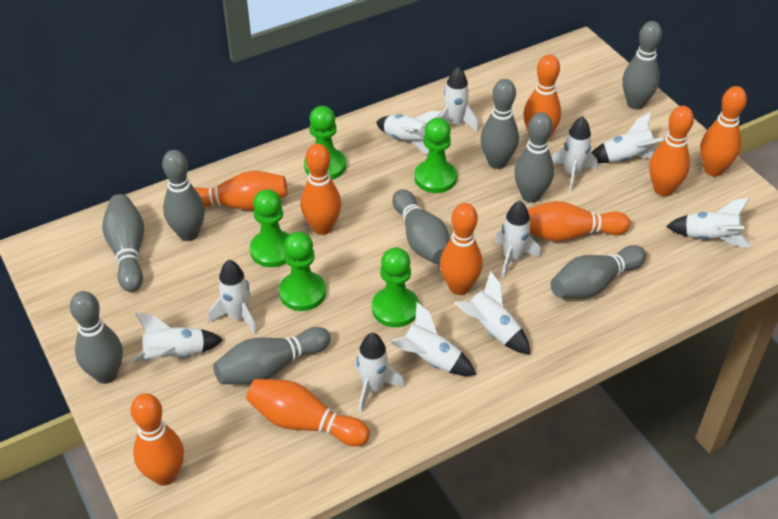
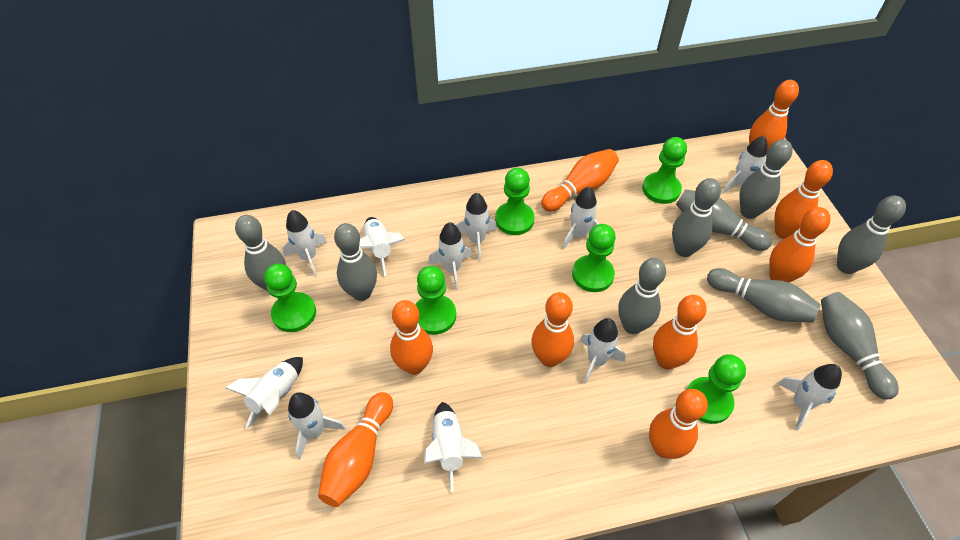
green pawn: 5 -> 6

